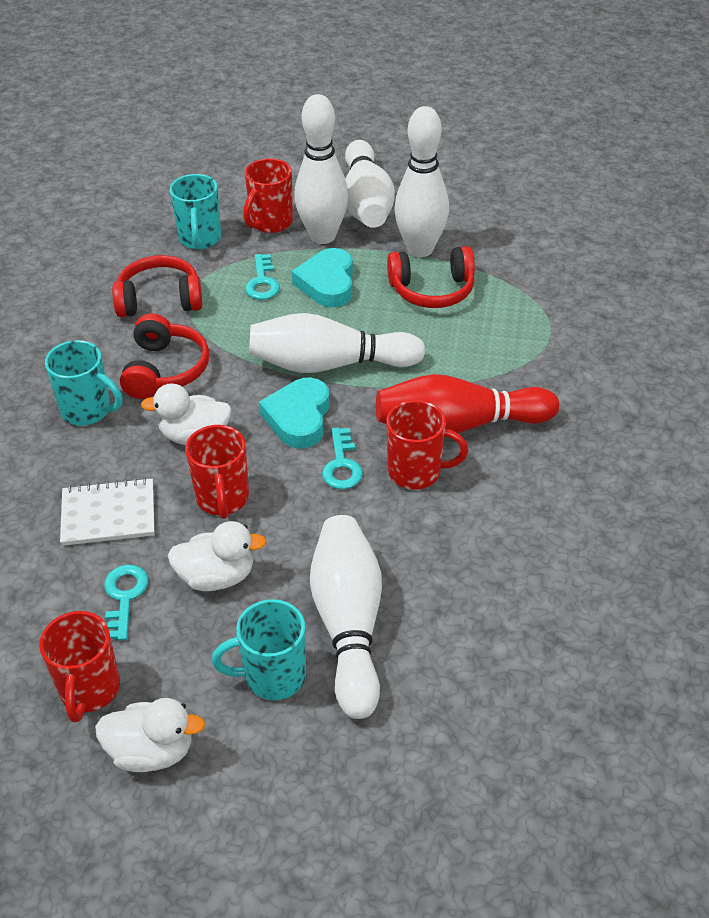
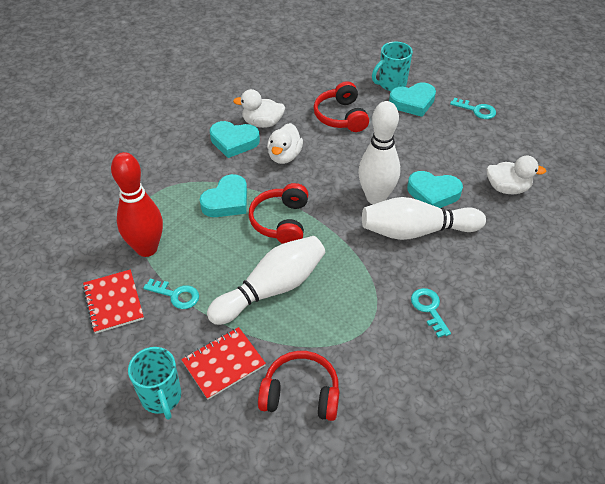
red mug: 4 -> 0
red notebook: 0 -> 2
turquoise heart: 2 -> 4
turquoise mug: 3 -> 2
white bowling pin: 5 -> 3
white notebook: 1 -> 0

